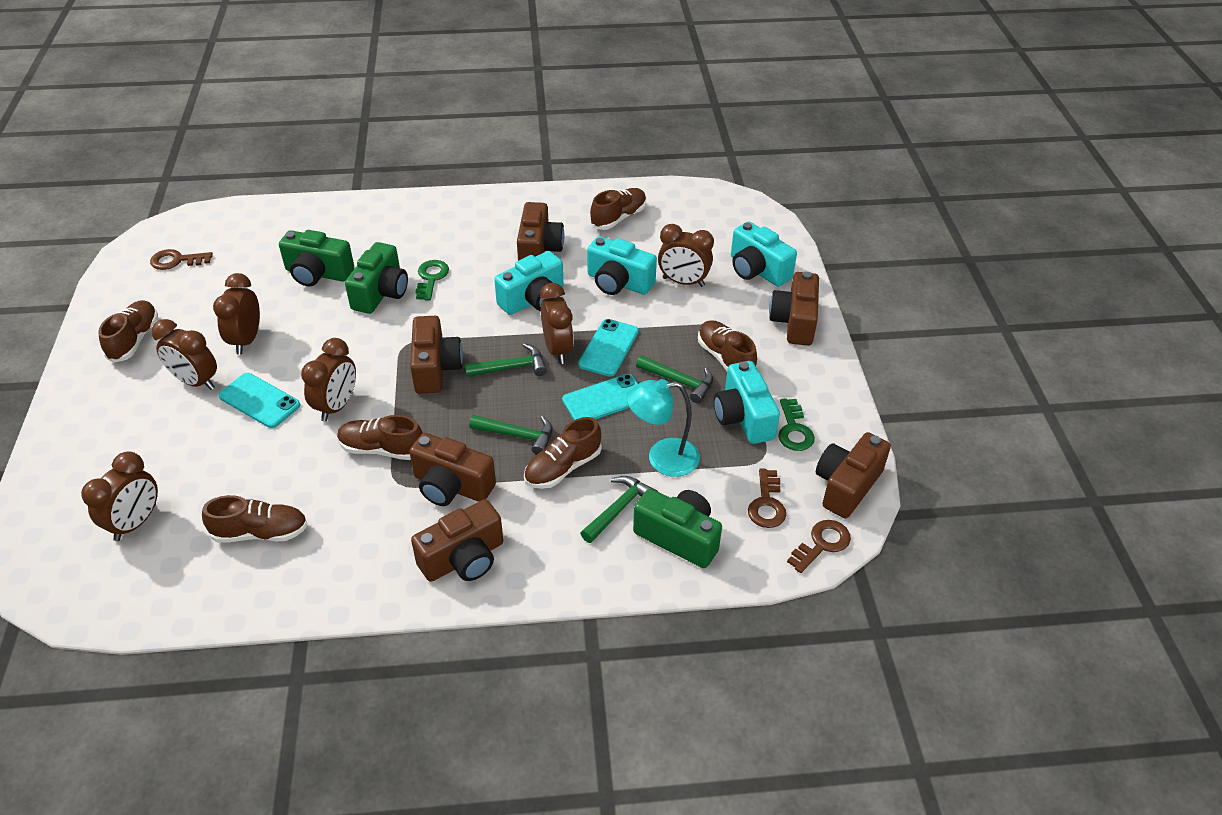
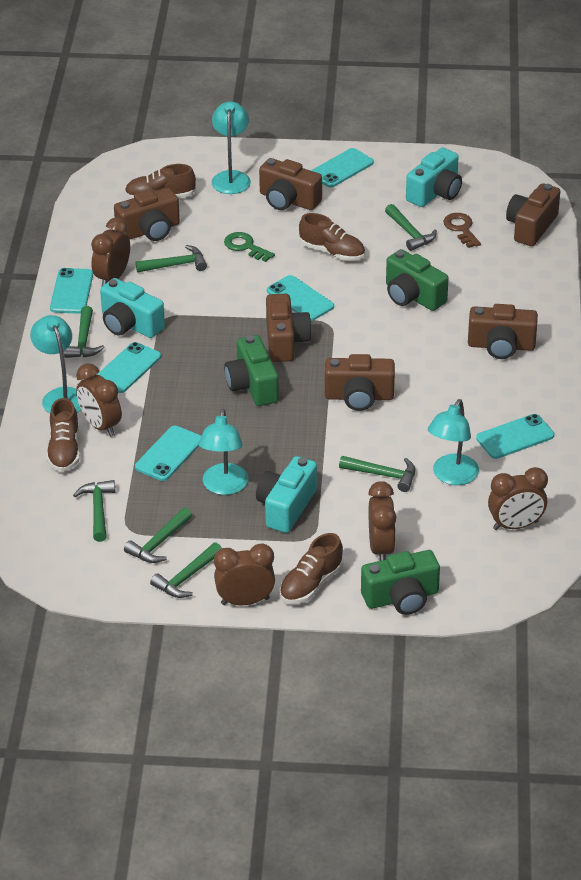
brown clock: 6 -> 5
brown key: 3 -> 1
brown shoe: 6 -> 4
green hammer: 4 -> 7
green key: 2 -> 1
turquoise camera: 4 -> 3
turquoise lamp: 1 -> 4
turquoise phone: 3 -> 6

